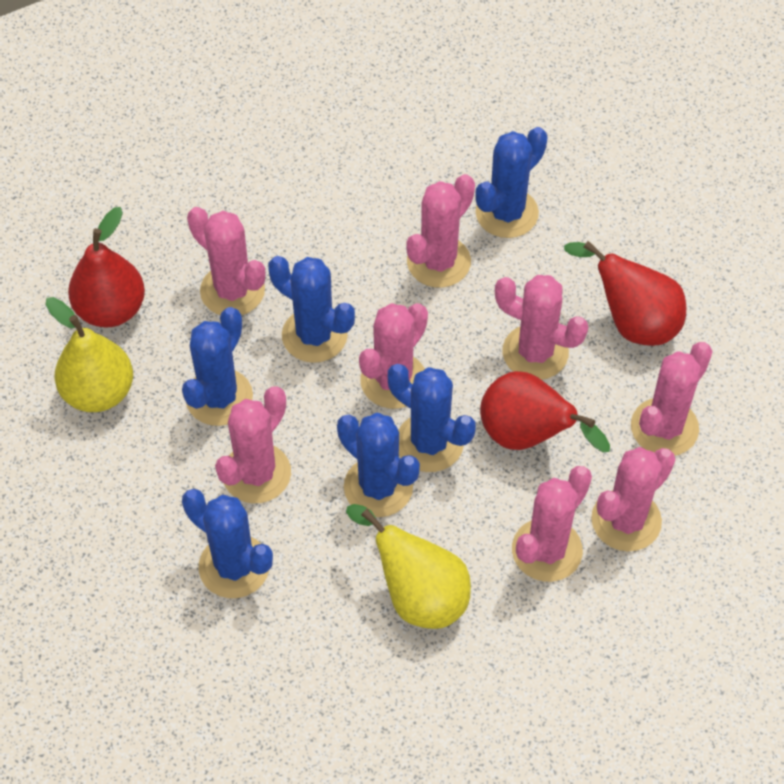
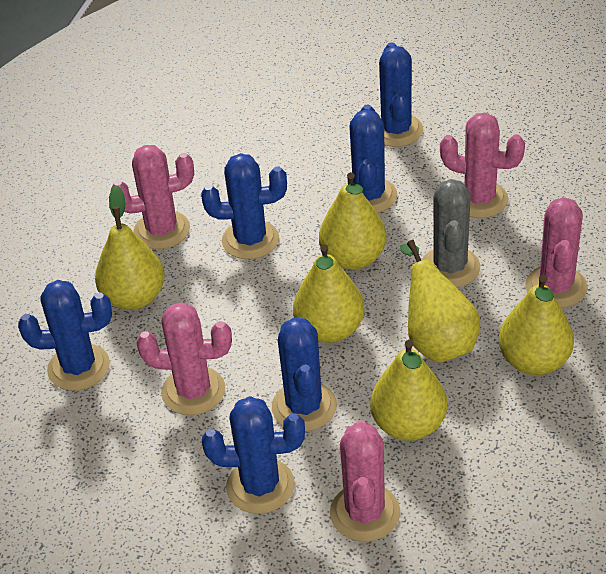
grey cactus: 0 -> 1
pink cactus: 8 -> 5
red pear: 3 -> 0
yellow pear: 2 -> 6

